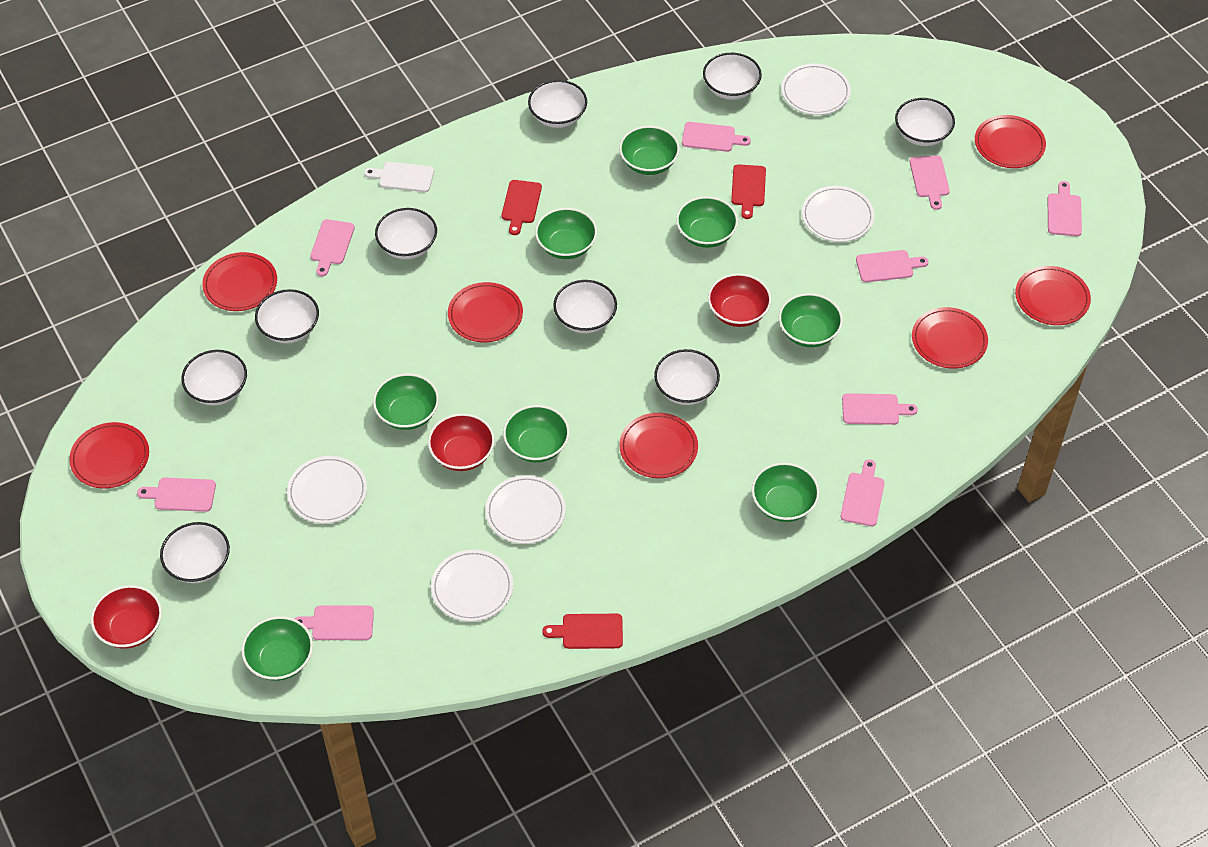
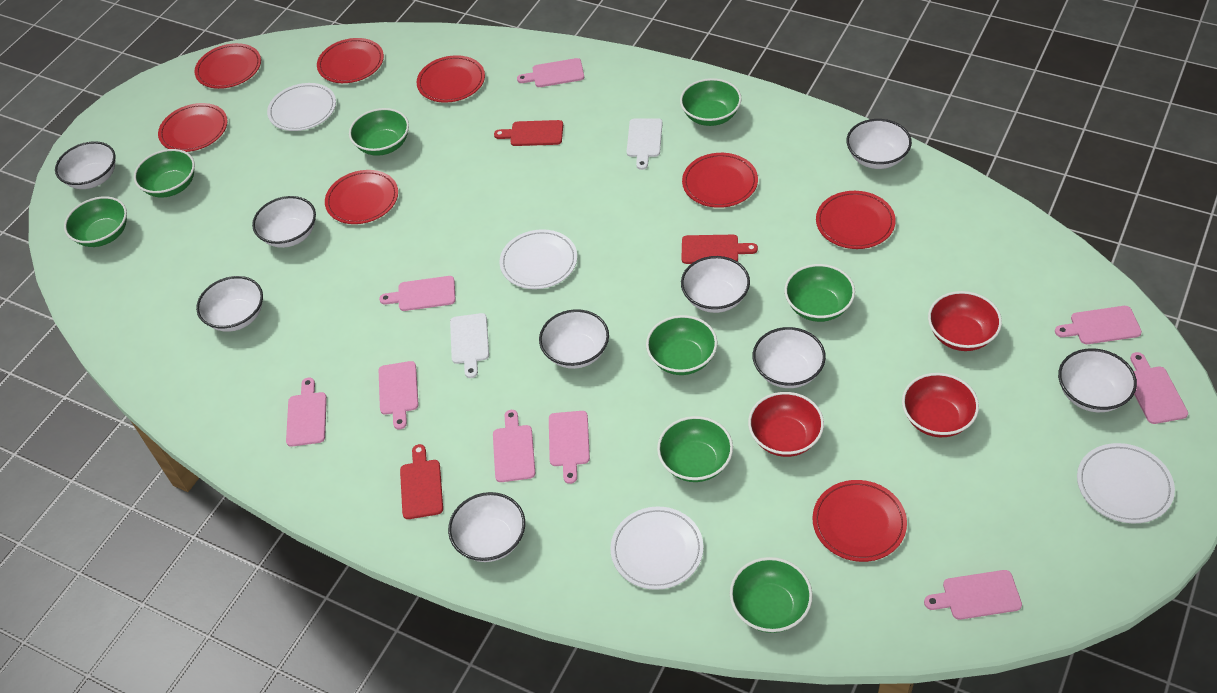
red plate: 7 -> 8
white cutting board: 1 -> 2
white plate: 5 -> 4

